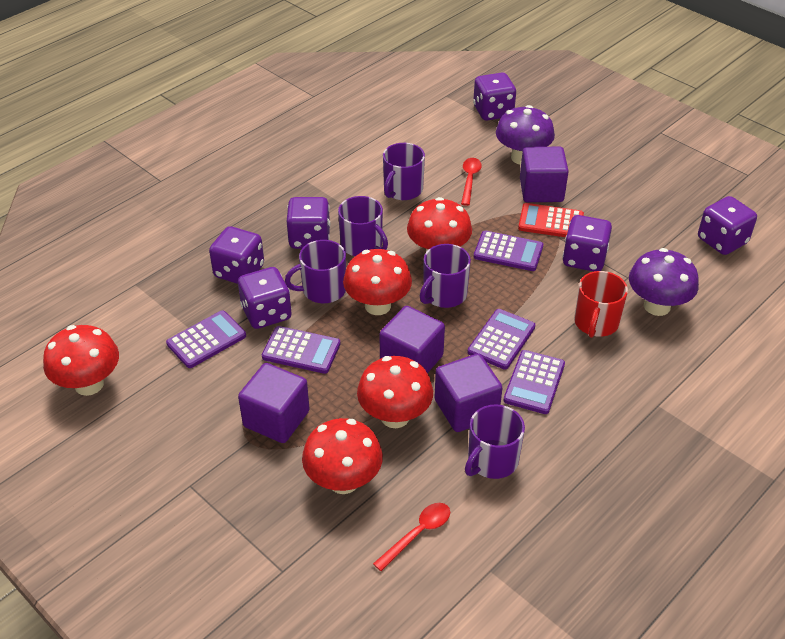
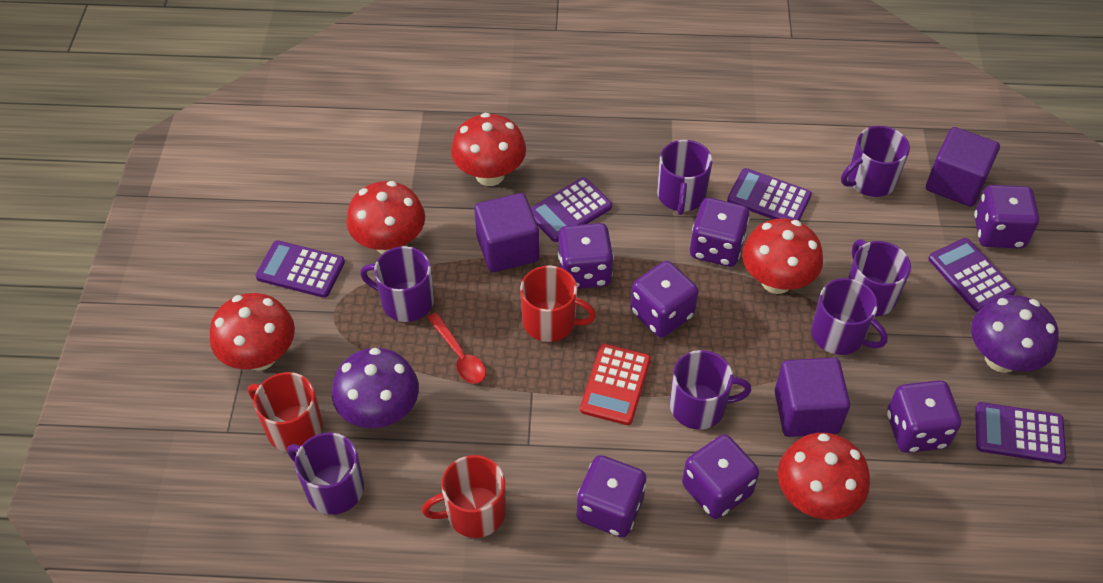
purple cube: 4 -> 3
purple dice: 6 -> 7
purple mug: 5 -> 7
red mug: 1 -> 3
red spoon: 2 -> 1

